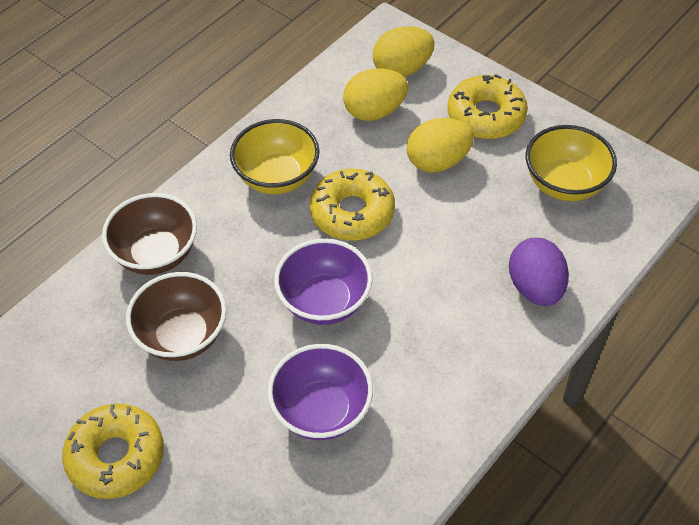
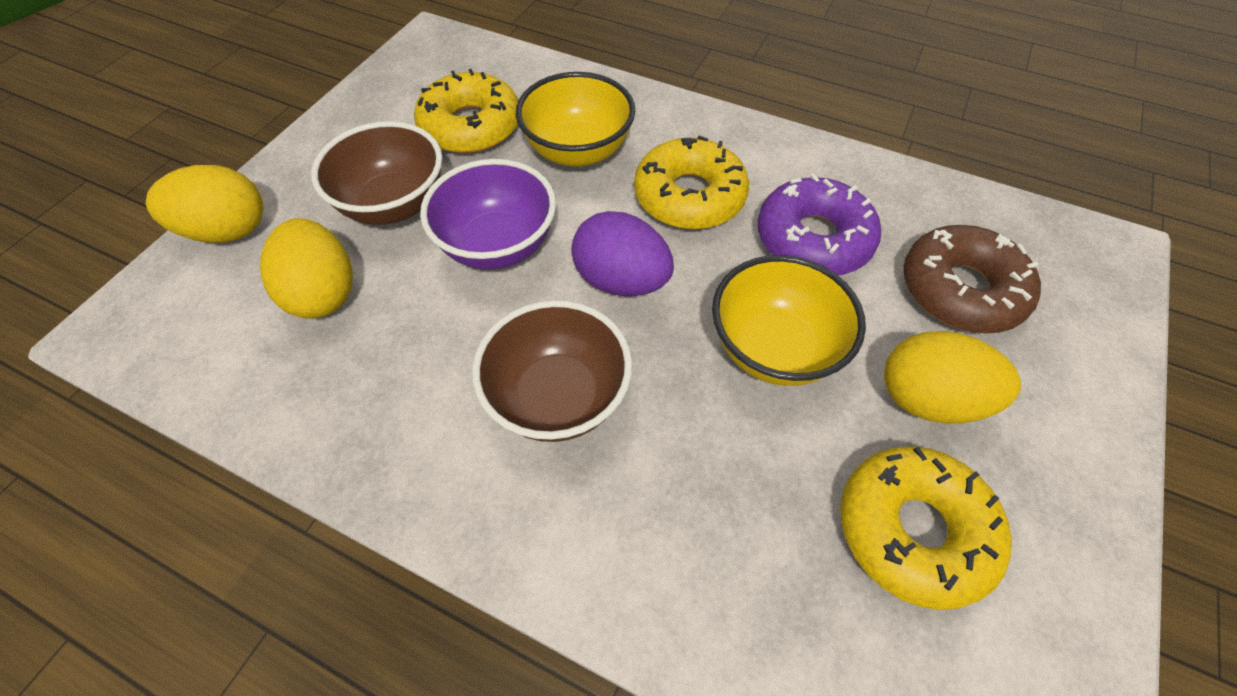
brown donut: 0 -> 1
purple bowl: 2 -> 1
purple donut: 0 -> 1

